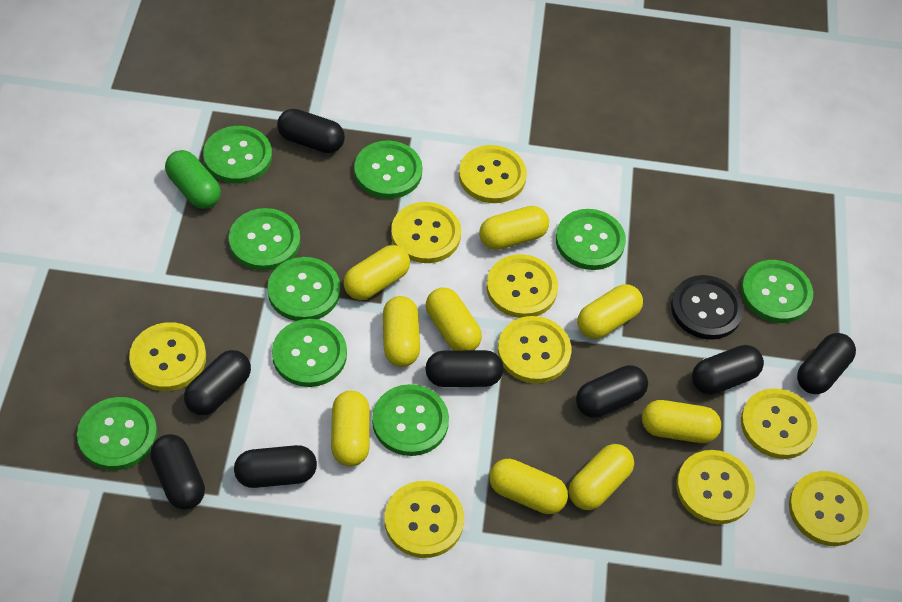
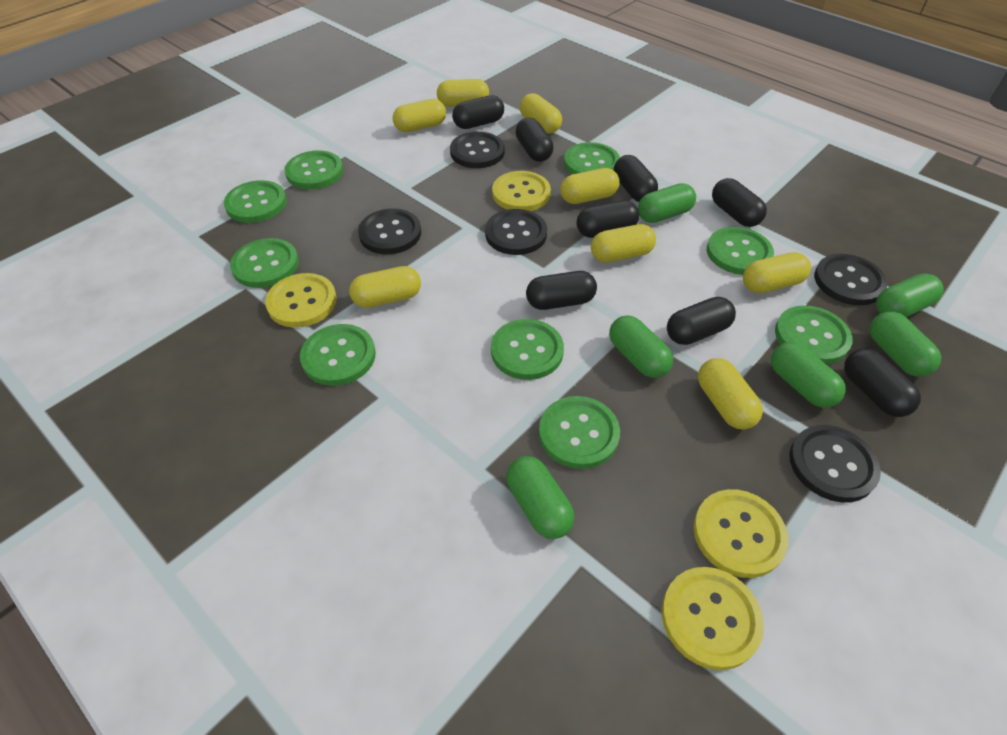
black button: 1 -> 5
green capsule: 1 -> 6
yellow button: 9 -> 4
yellow capsule: 9 -> 8

